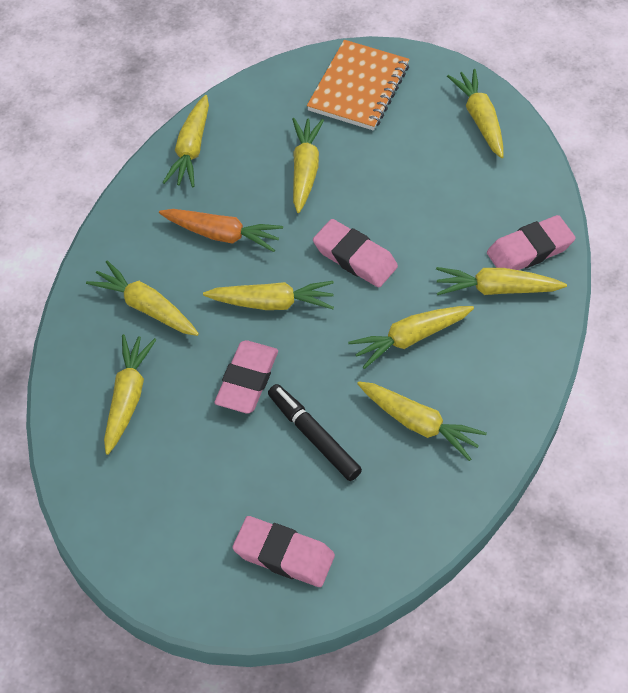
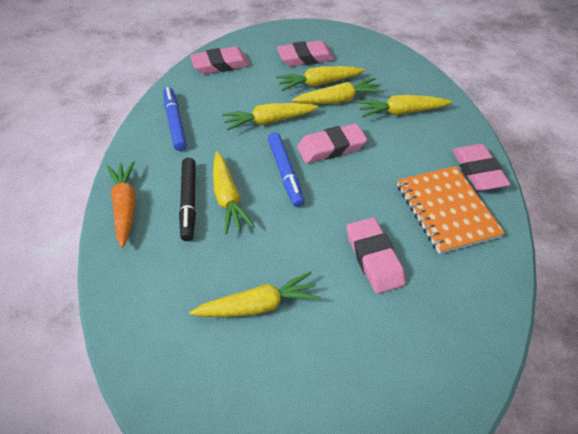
blue marker: 0 -> 2
pink eraser: 4 -> 5
yellow carrot: 9 -> 6

